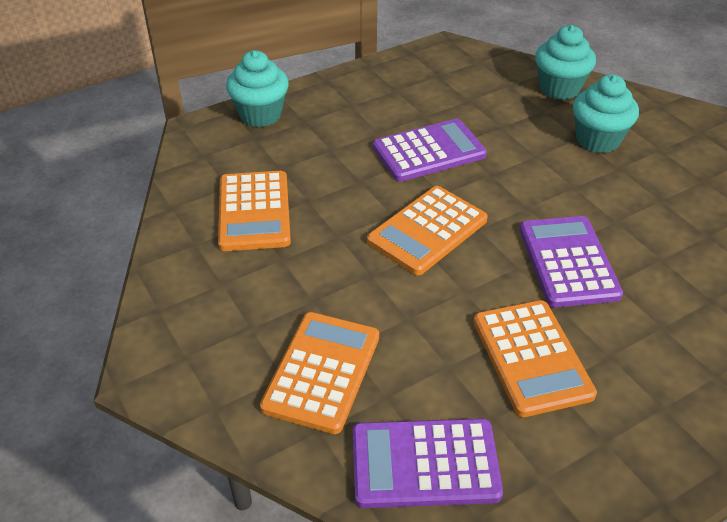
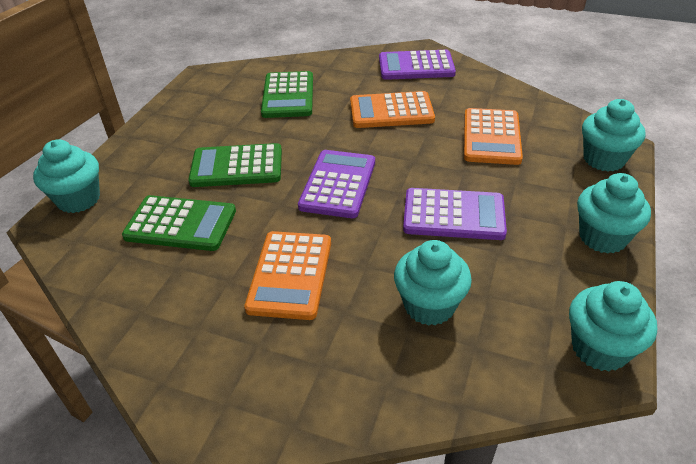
green calculator: 0 -> 3
orange calculator: 4 -> 3
turquoise cupcake: 3 -> 5

